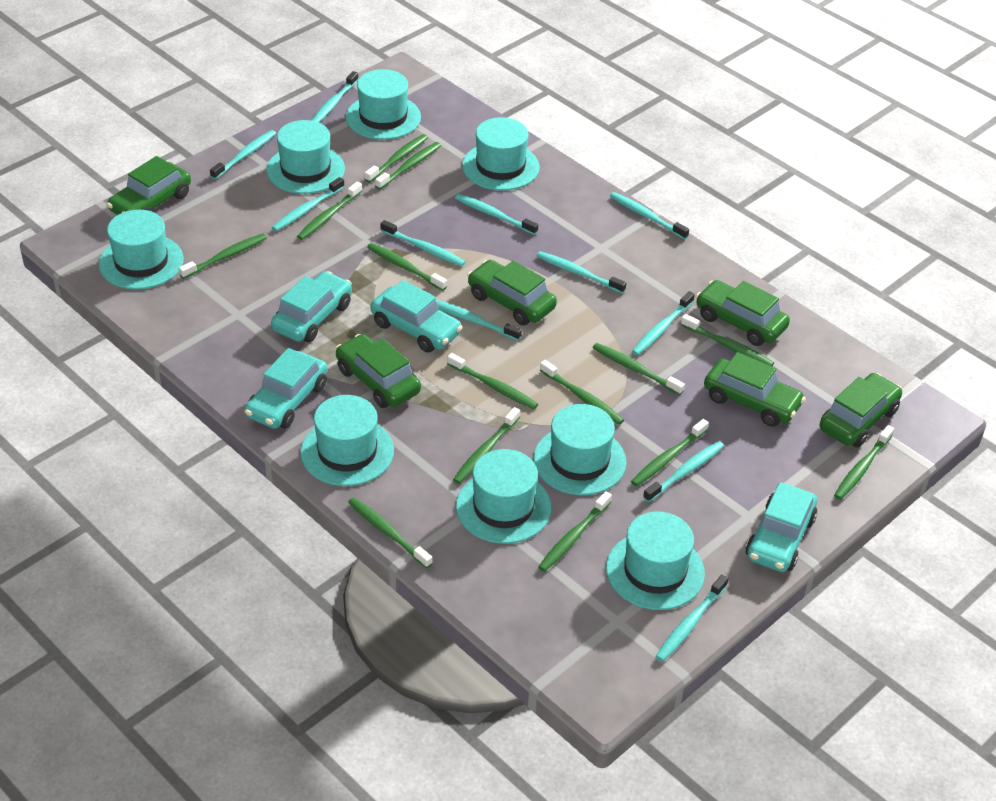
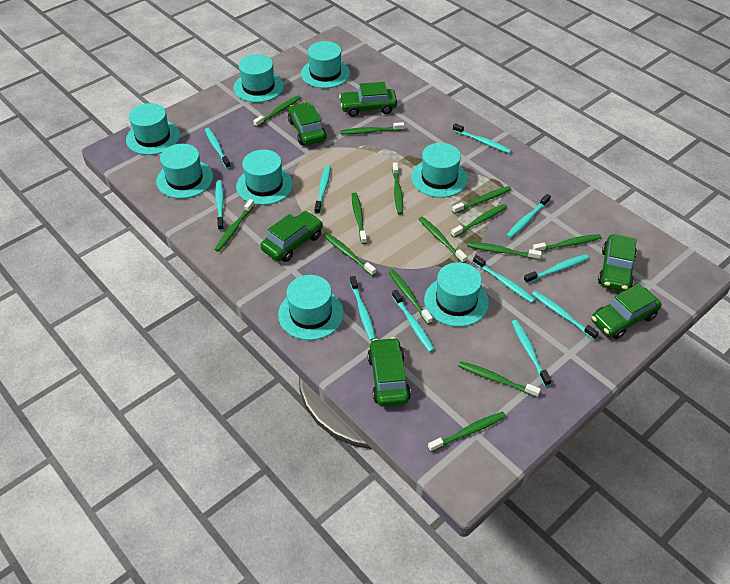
turquoise car: 4 -> 0

